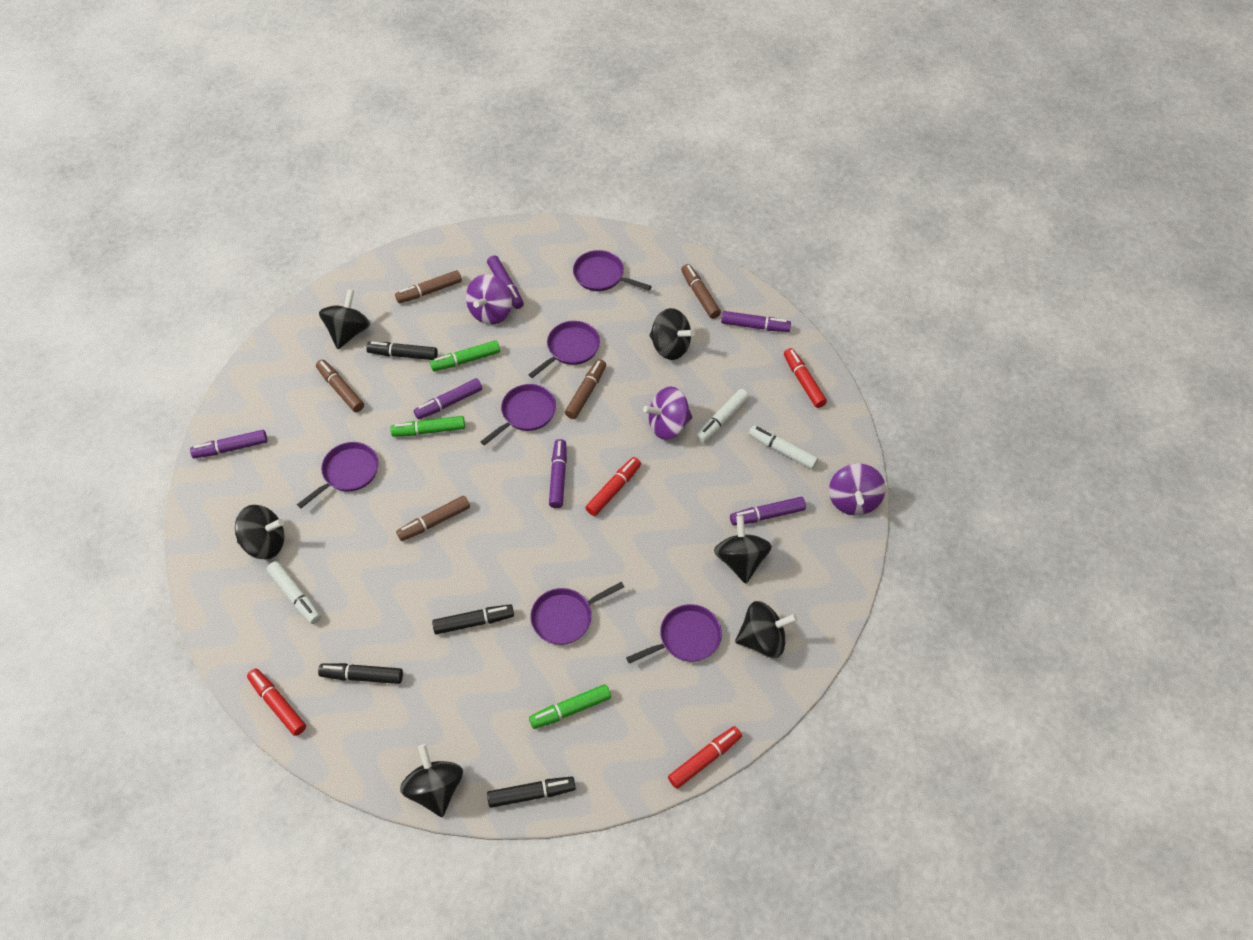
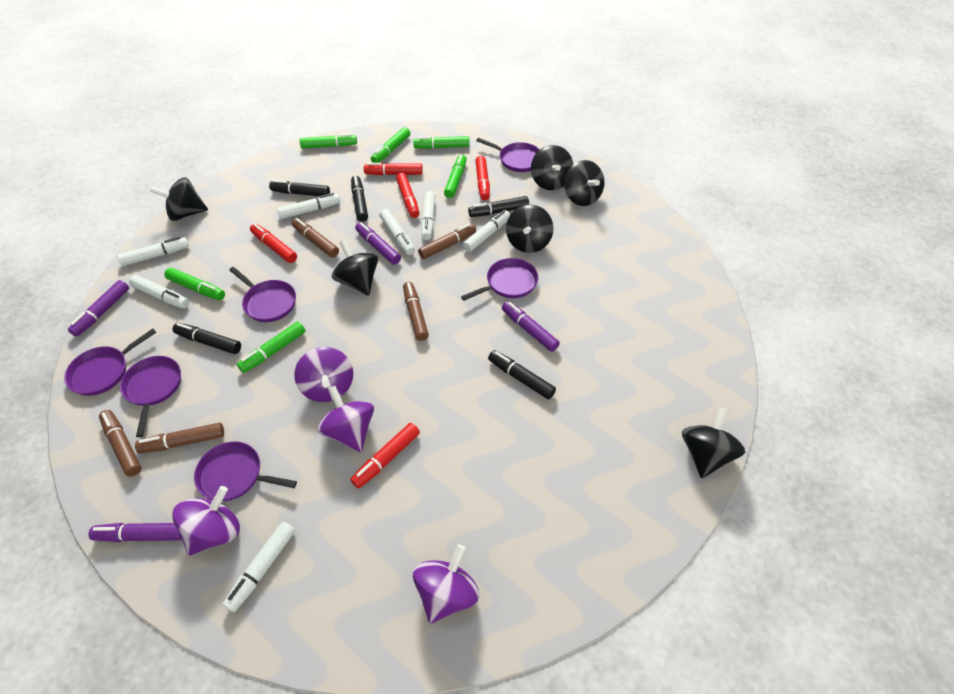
black marker: 4 -> 5
green marker: 3 -> 6
purple marker: 6 -> 4
purple spinning top: 3 -> 4
red marker: 4 -> 5
white marker: 3 -> 7

